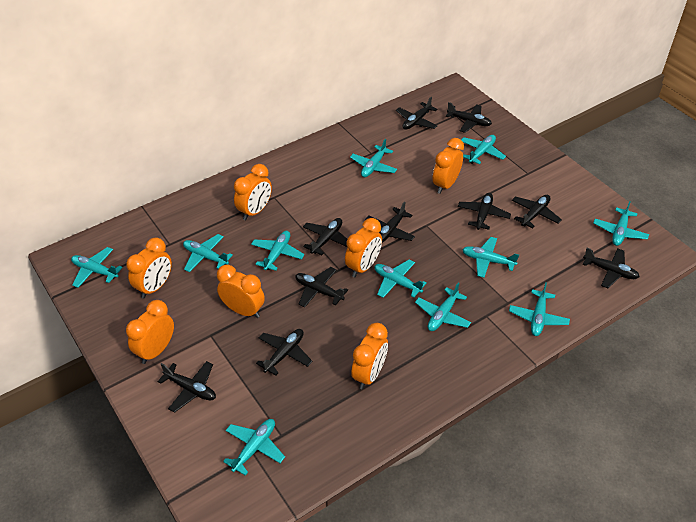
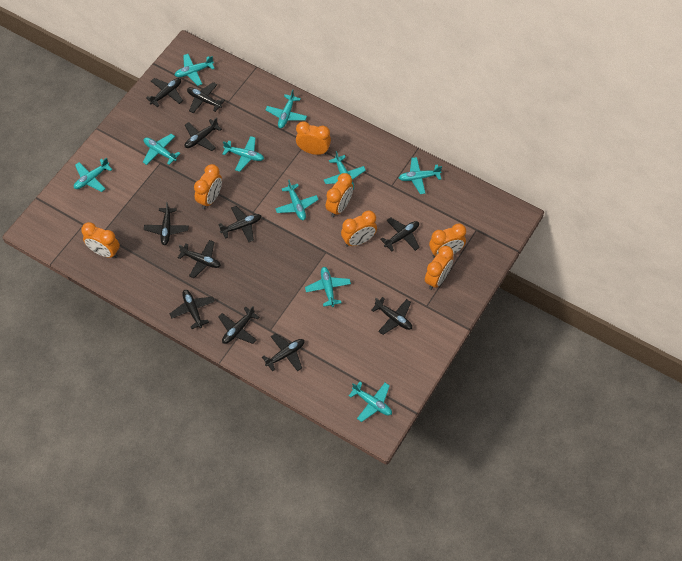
black plane: 10 -> 11
turquoise plane: 11 -> 10

